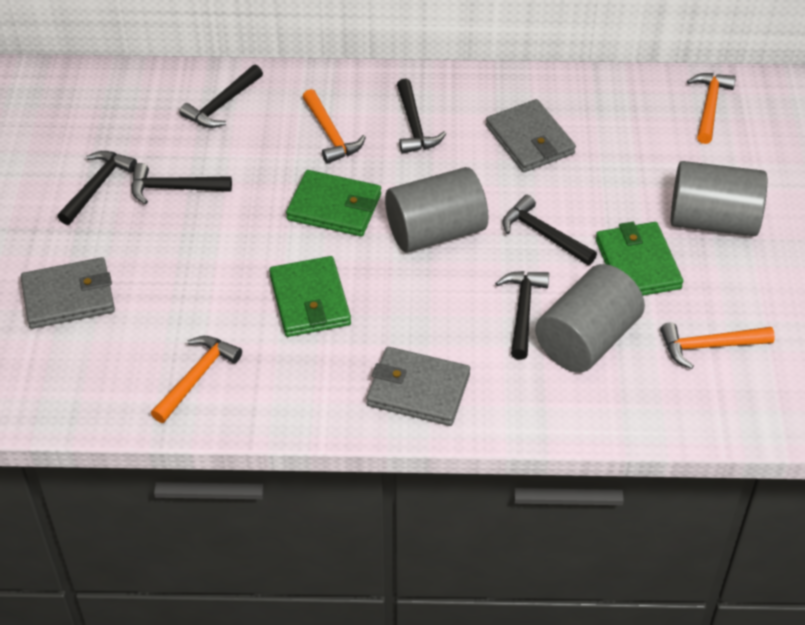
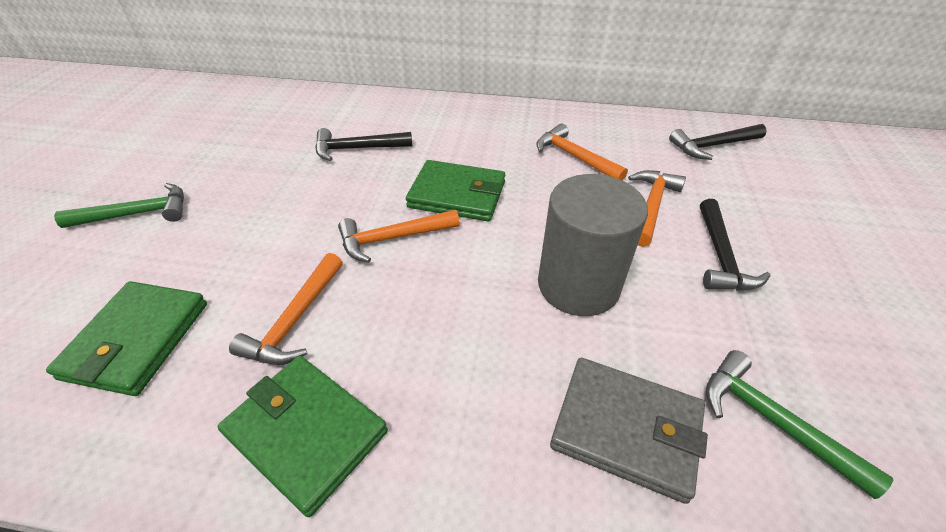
black hammer: 6 -> 3
green hammer: 0 -> 2
grey cylinder: 3 -> 1
grey wallet: 3 -> 1

